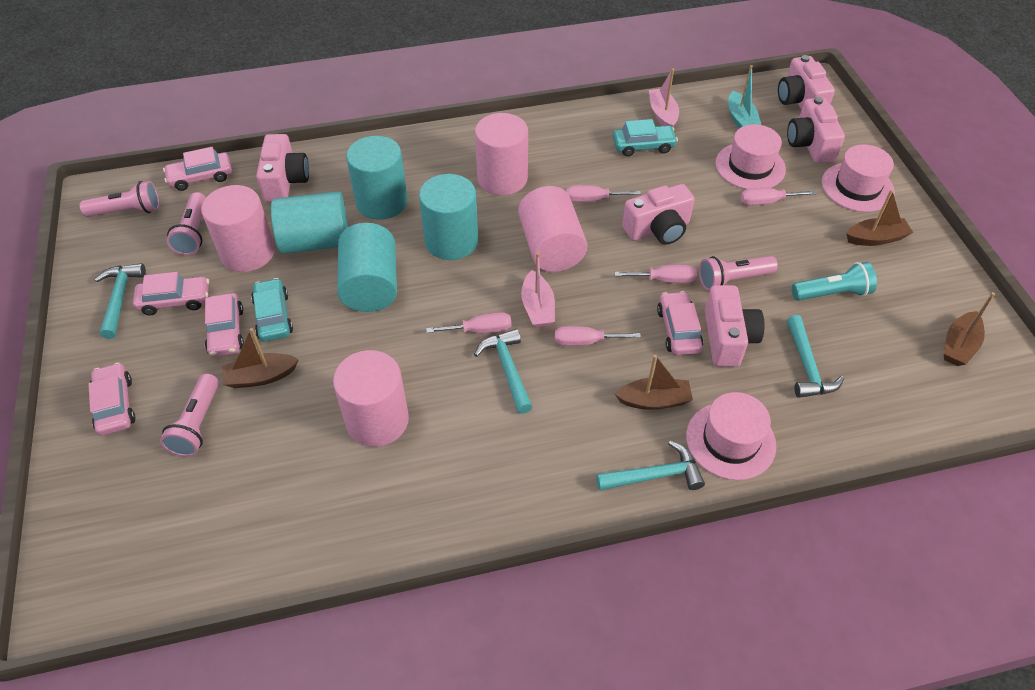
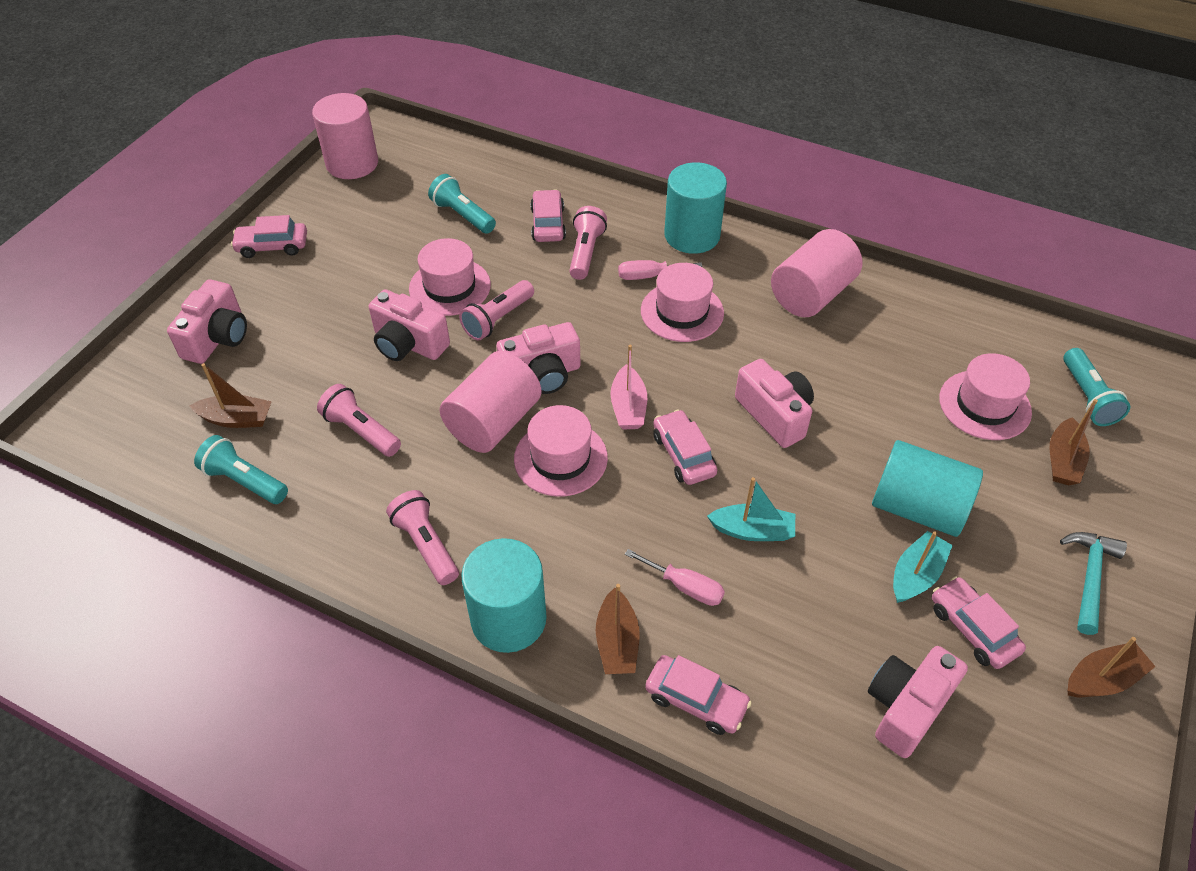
pink boat: 2 -> 1
pink cylinder: 4 -> 3
pink hat: 3 -> 4
pink screwdriver: 5 -> 2
turquoise boat: 1 -> 2
turquoise car: 2 -> 0
turquoise cylinder: 4 -> 3
turquoise flashlight: 1 -> 3
turquoise hammer: 4 -> 1

